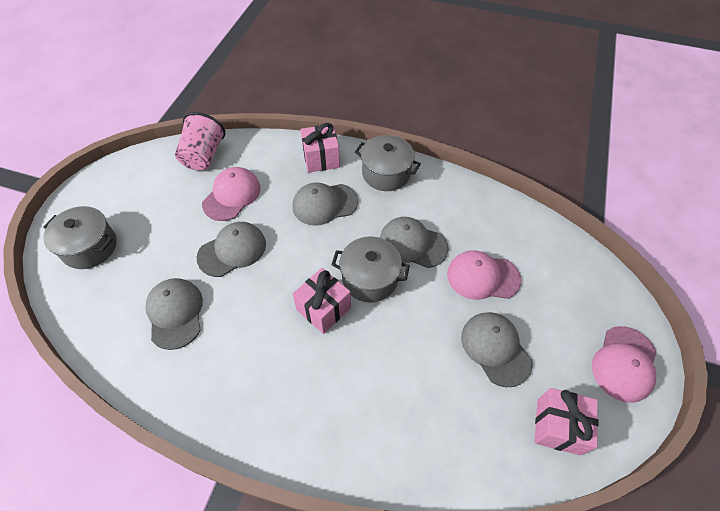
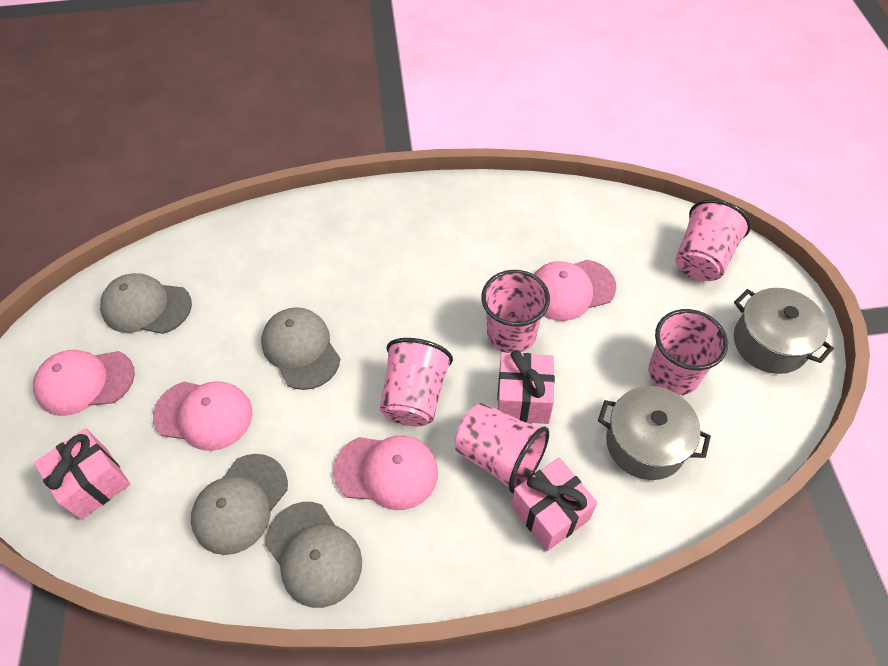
grey cap: 5 -> 4
grey pot: 3 -> 2
pink cap: 3 -> 4
pink cup: 1 -> 5

